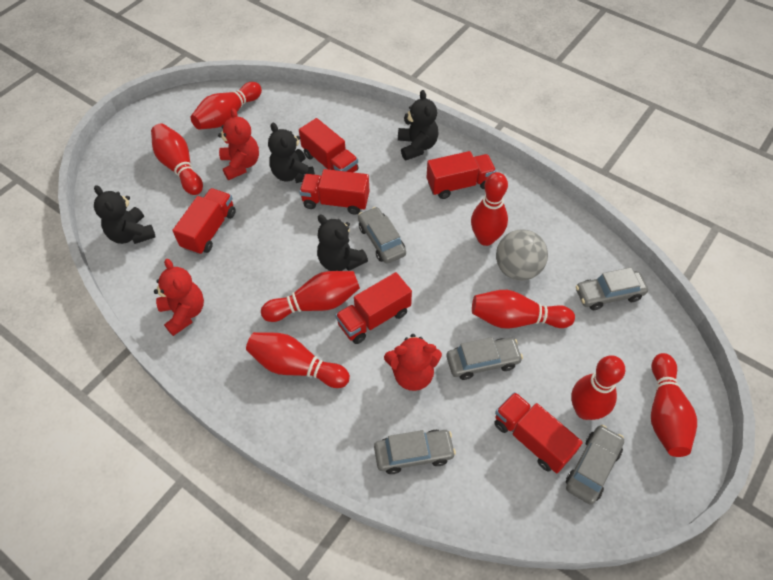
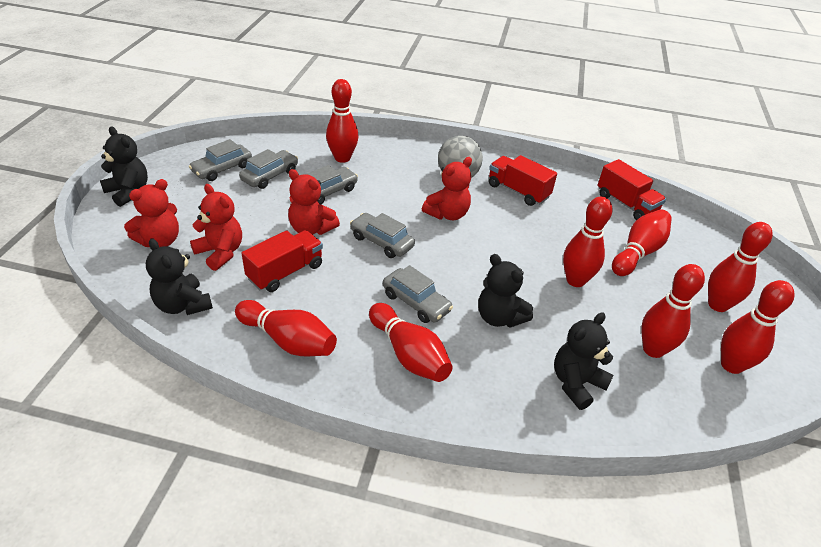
red teddy bear: 3 -> 4
red truck: 6 -> 3

